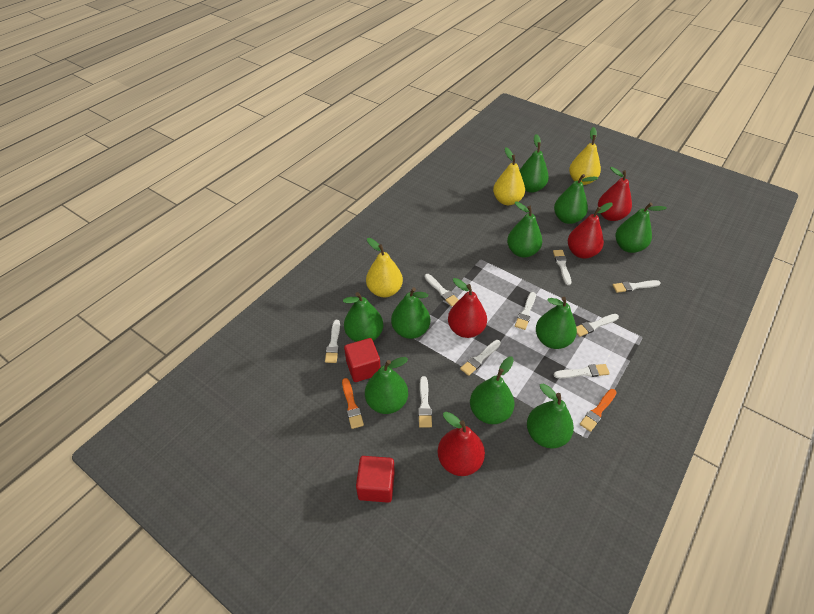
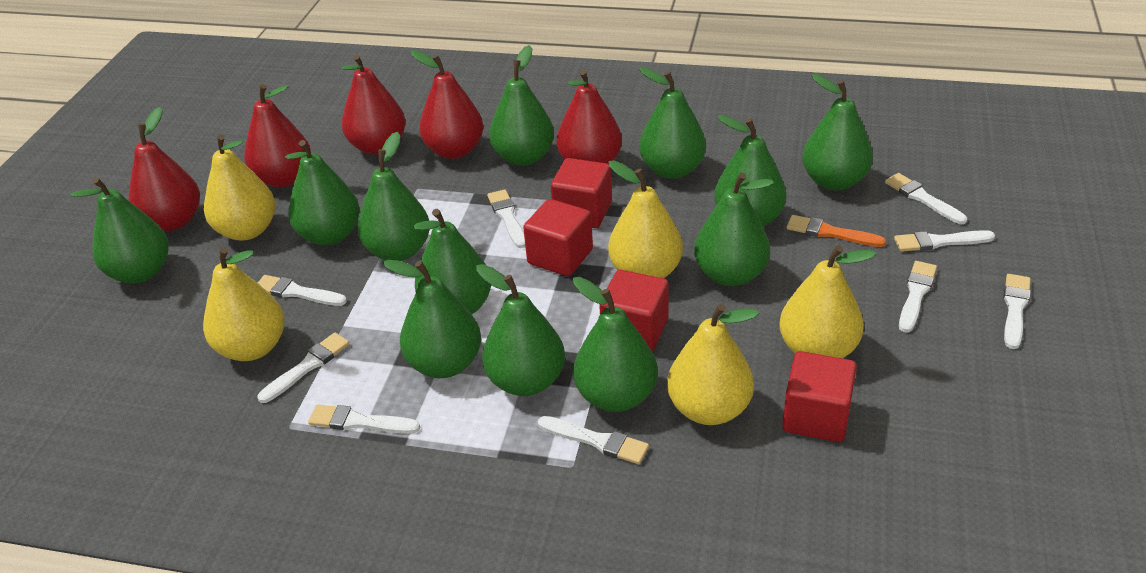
green pear: 10 -> 12
orange brush: 2 -> 1
red cube: 2 -> 4
red pear: 4 -> 5
yellow pear: 3 -> 5

